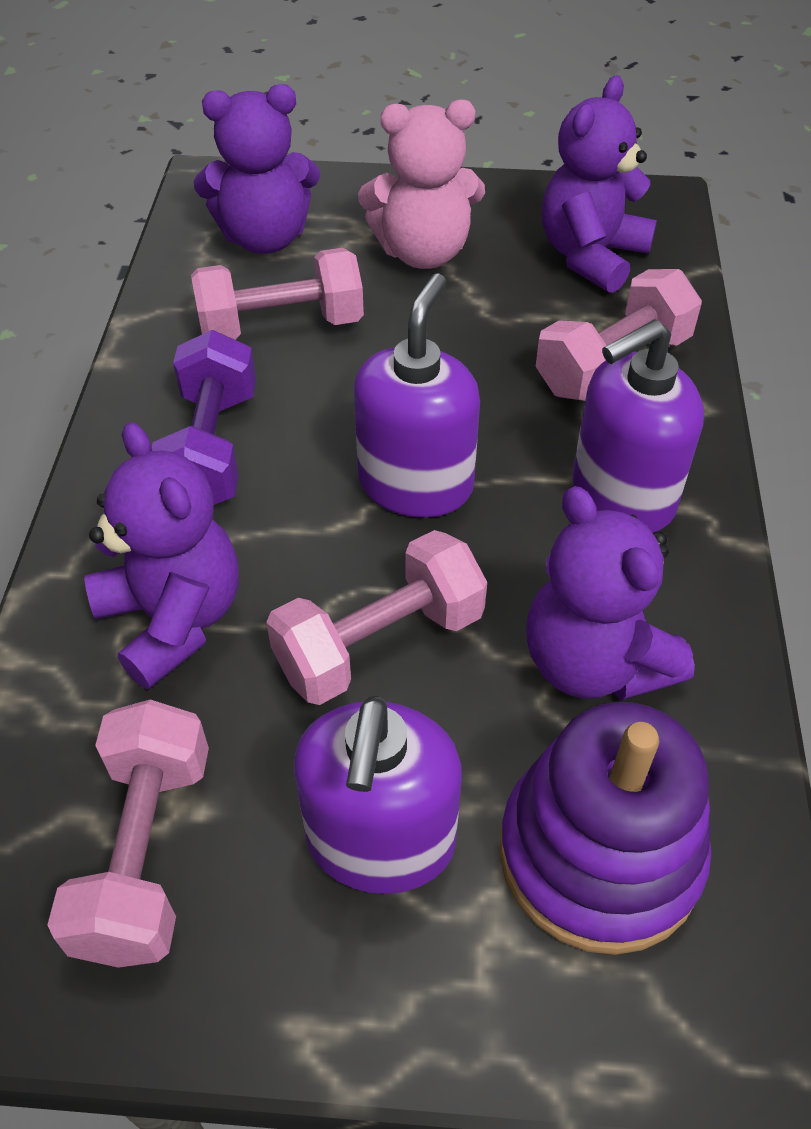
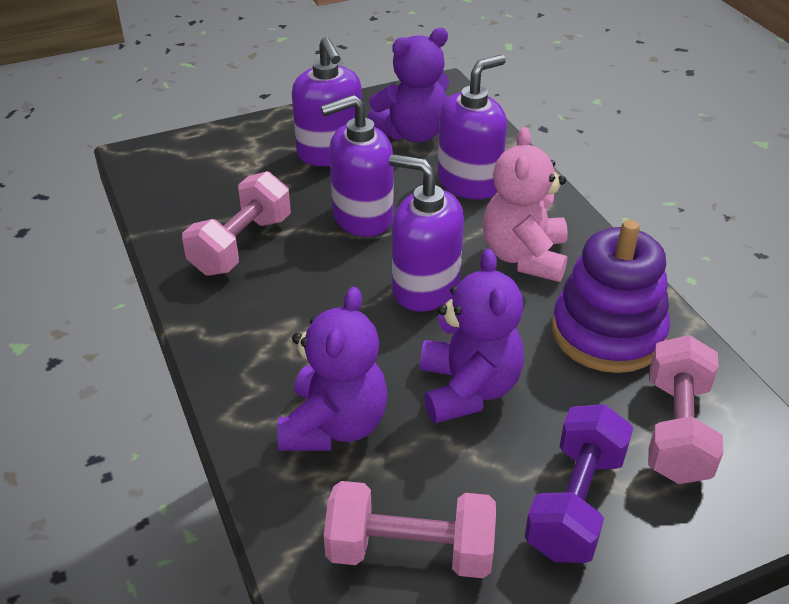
pink dumbbell: 4 -> 3
purple soap dispenser: 3 -> 4
purple teddy bear: 4 -> 3

